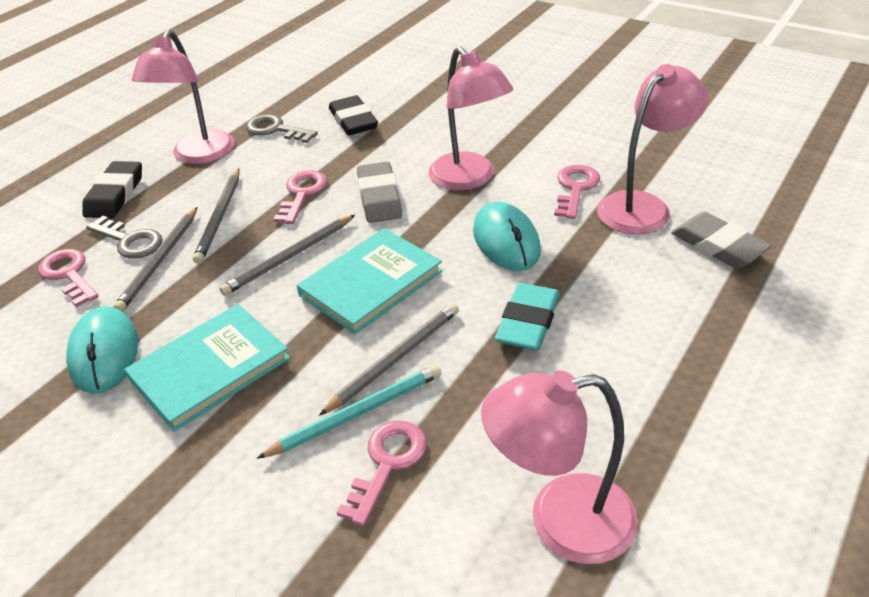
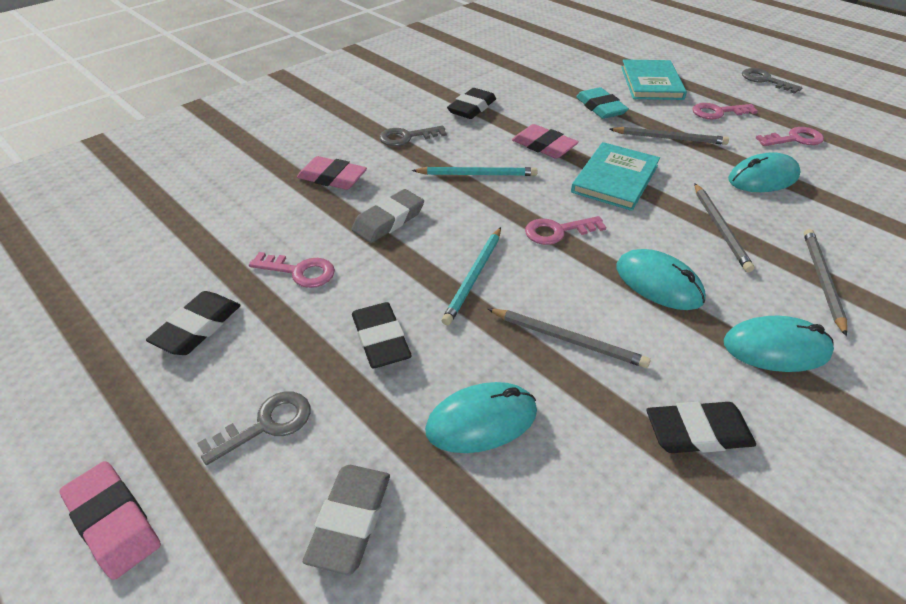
black eraser: 2 -> 4
grey key: 2 -> 3
pink eraser: 0 -> 3
pink lamp: 4 -> 0
turquoise mouse: 2 -> 4
turquoise pencil: 1 -> 2

